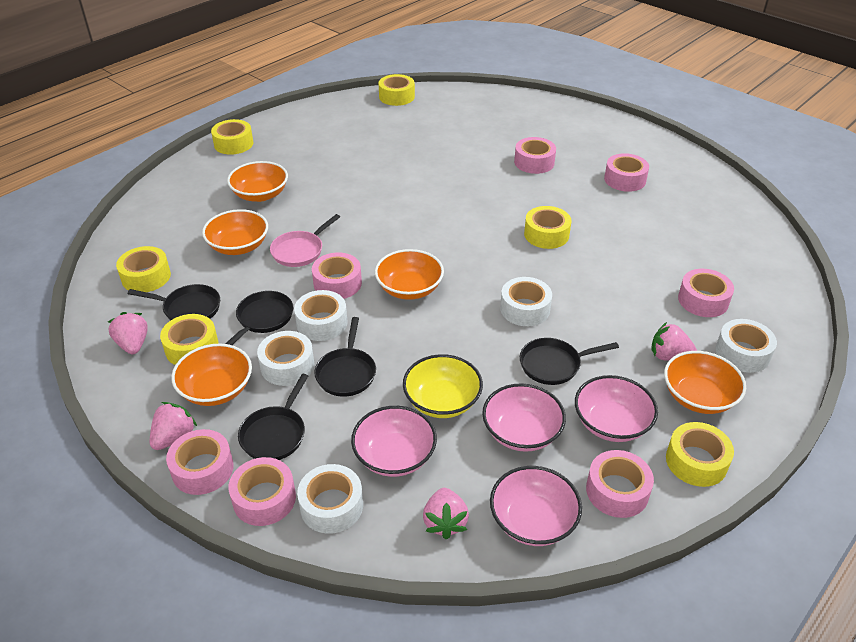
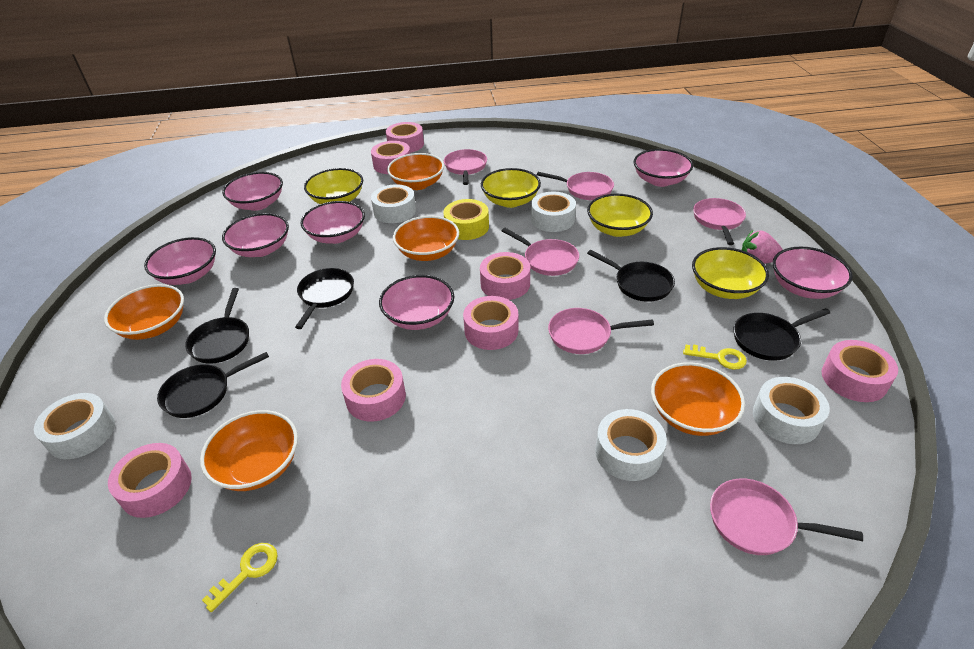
pink bowl: 4 -> 7
pink pan: 1 -> 6
pink strawberry: 4 -> 1
yellow bowl: 1 -> 4
yellow key: 0 -> 2
yellow tape: 6 -> 1

